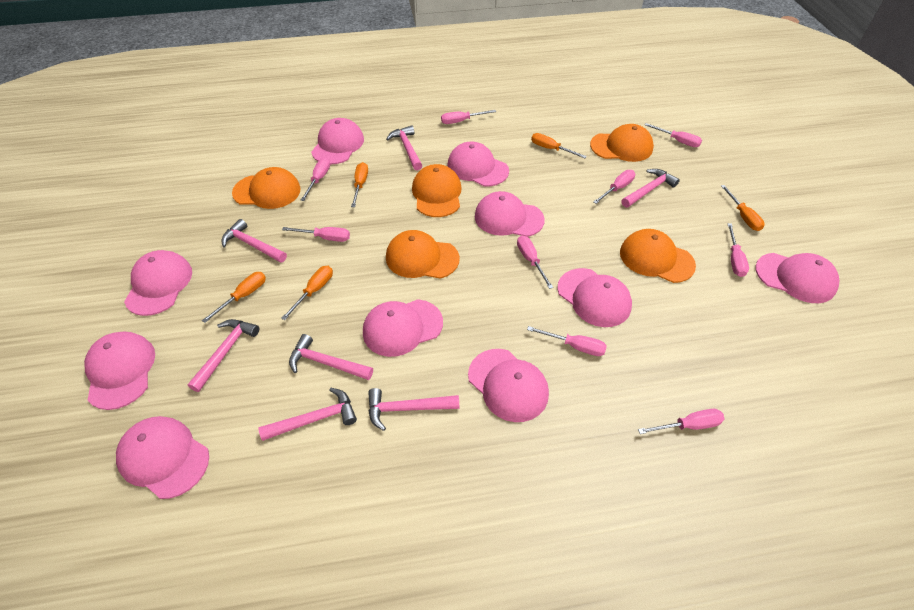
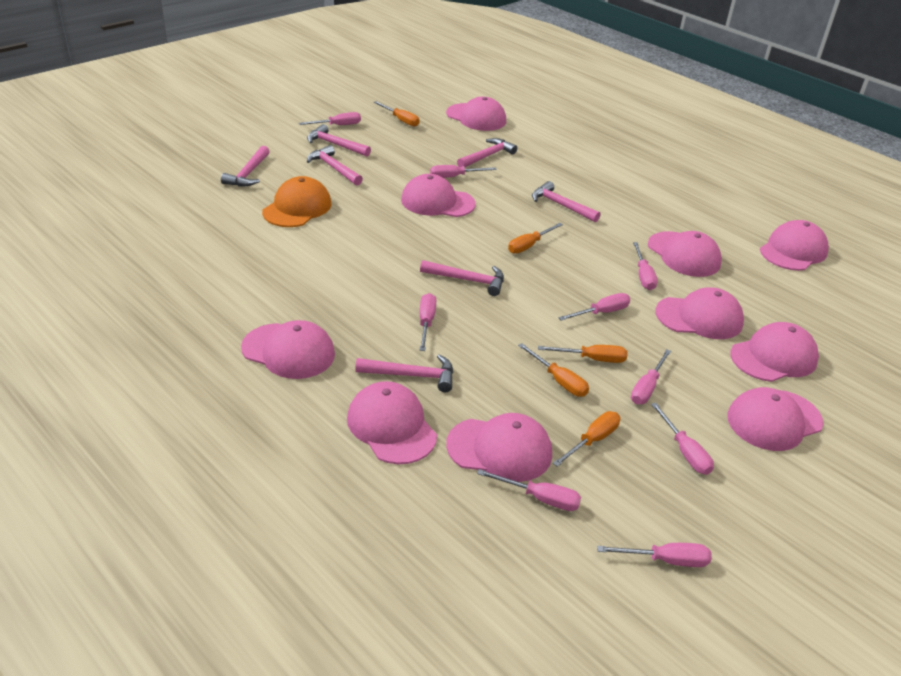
orange cap: 5 -> 1

